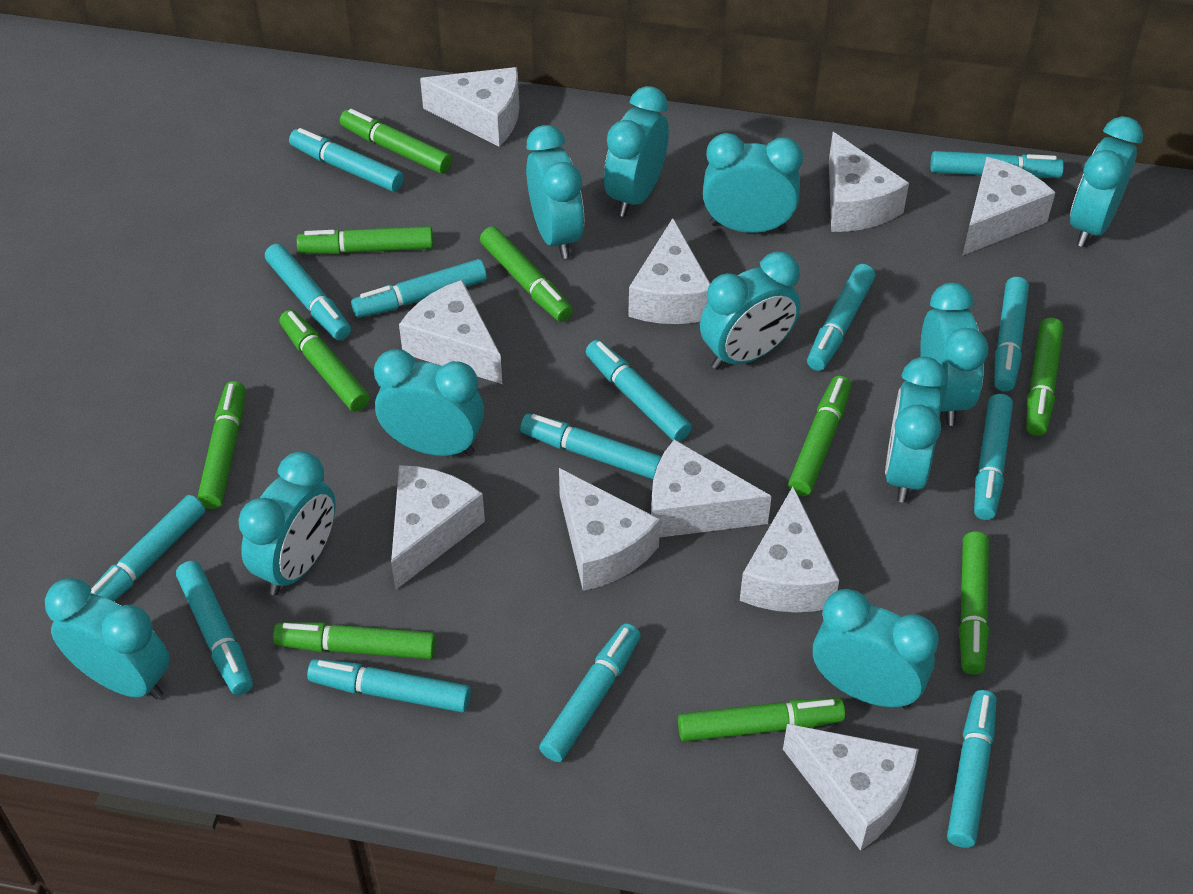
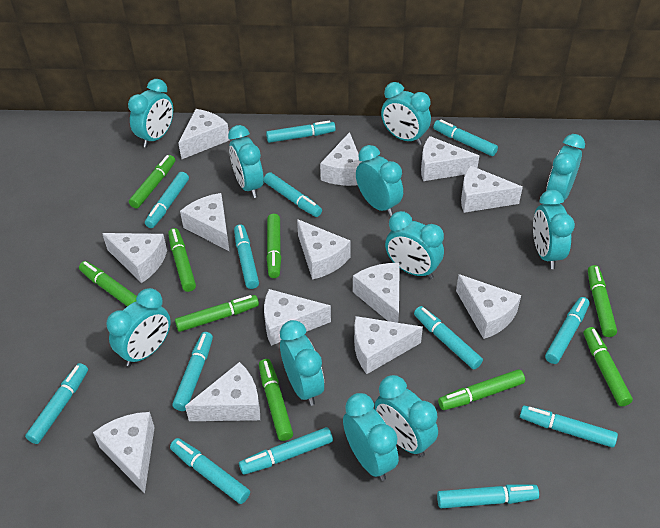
green marker: 10 -> 9
turquoise marker: 14 -> 13
white cheese: 10 -> 13

